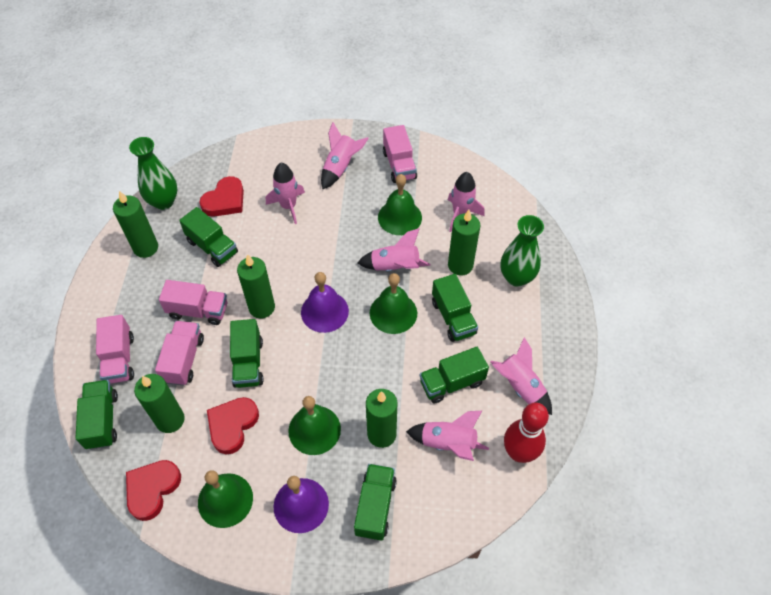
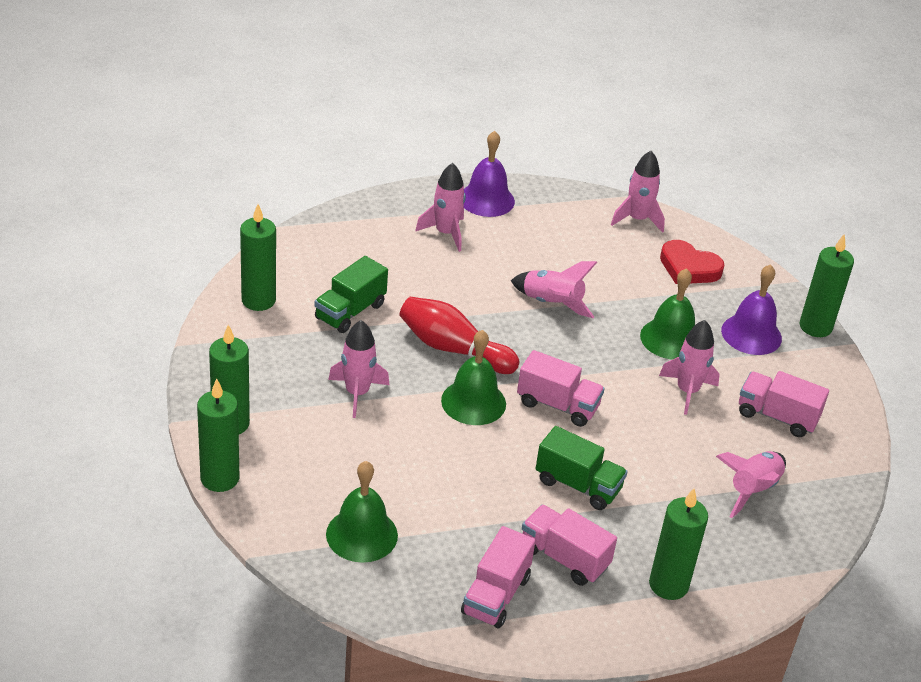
green bell: 4 -> 3
green truck: 6 -> 2
green vase: 2 -> 0
red heart: 3 -> 1

